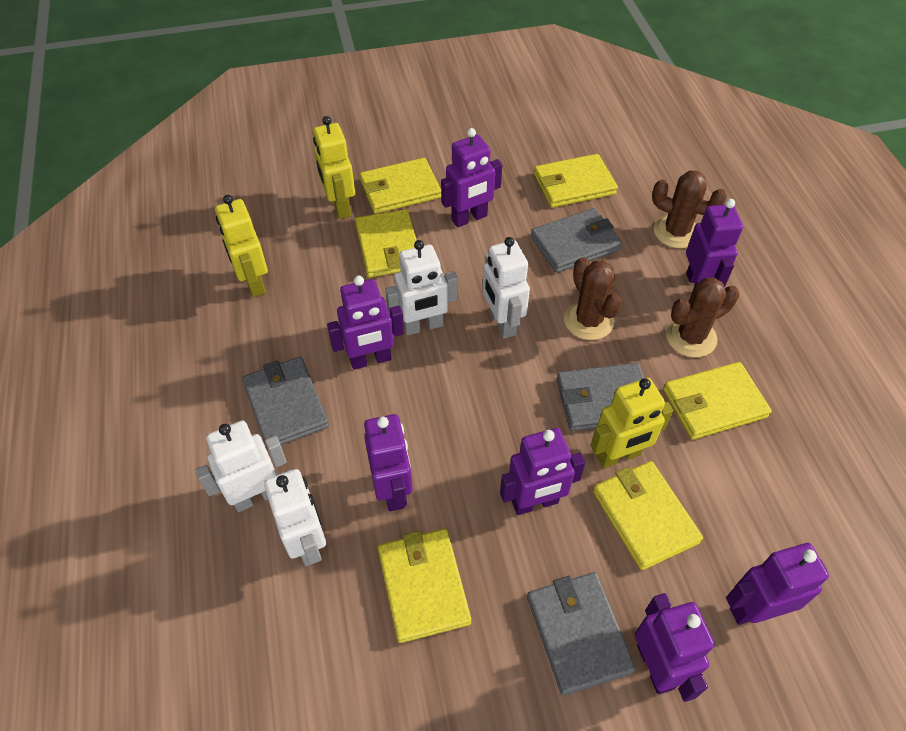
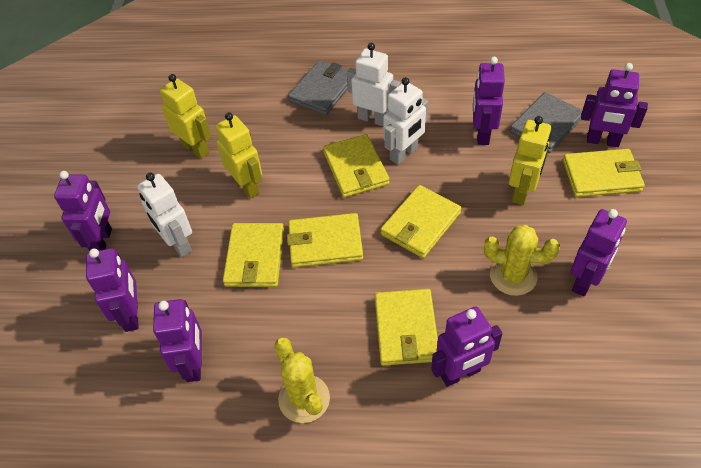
brown cactus: 3 -> 0
grey wallet: 4 -> 2
white robot: 4 -> 3
yellow cactus: 0 -> 2

